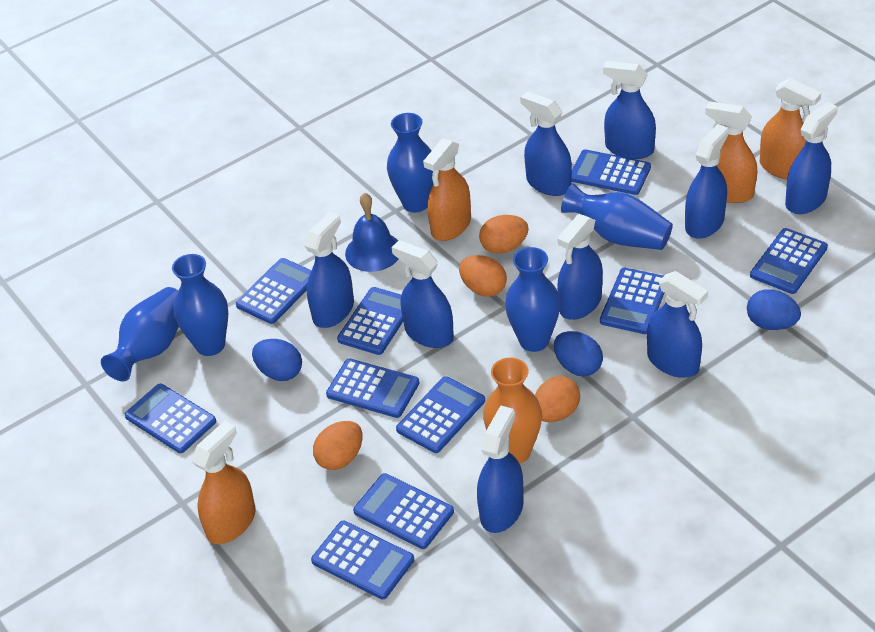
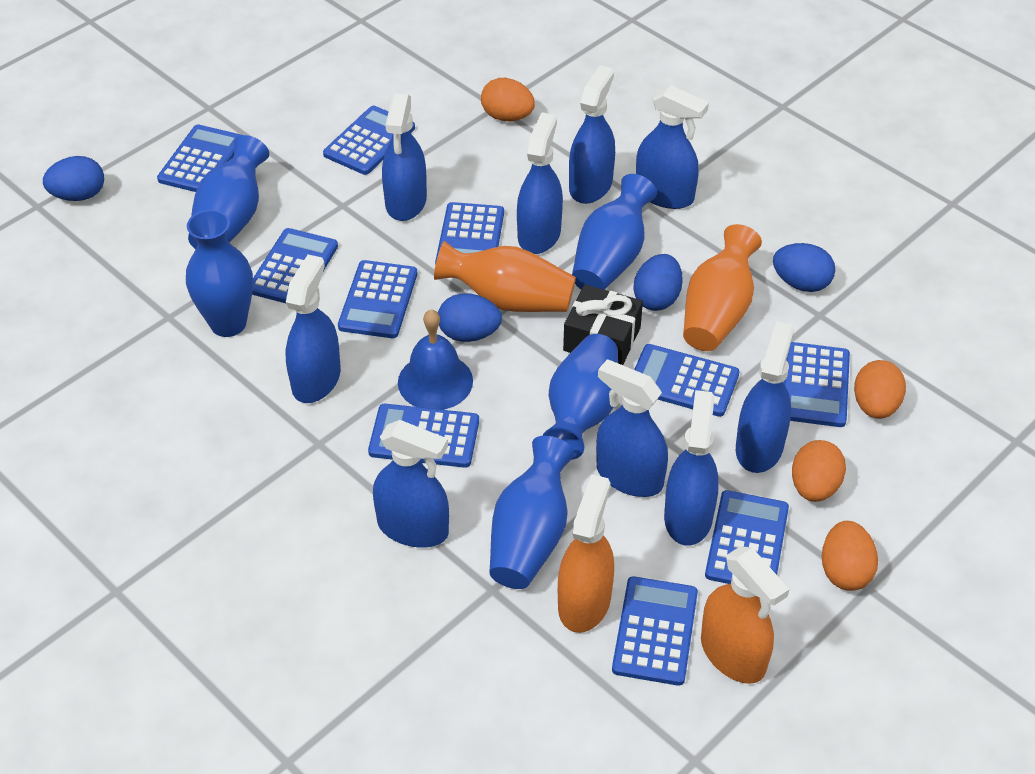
black gift: 0 -> 1
blue egg: 3 -> 4
orange spray bottle: 4 -> 2
orange vase: 1 -> 2

